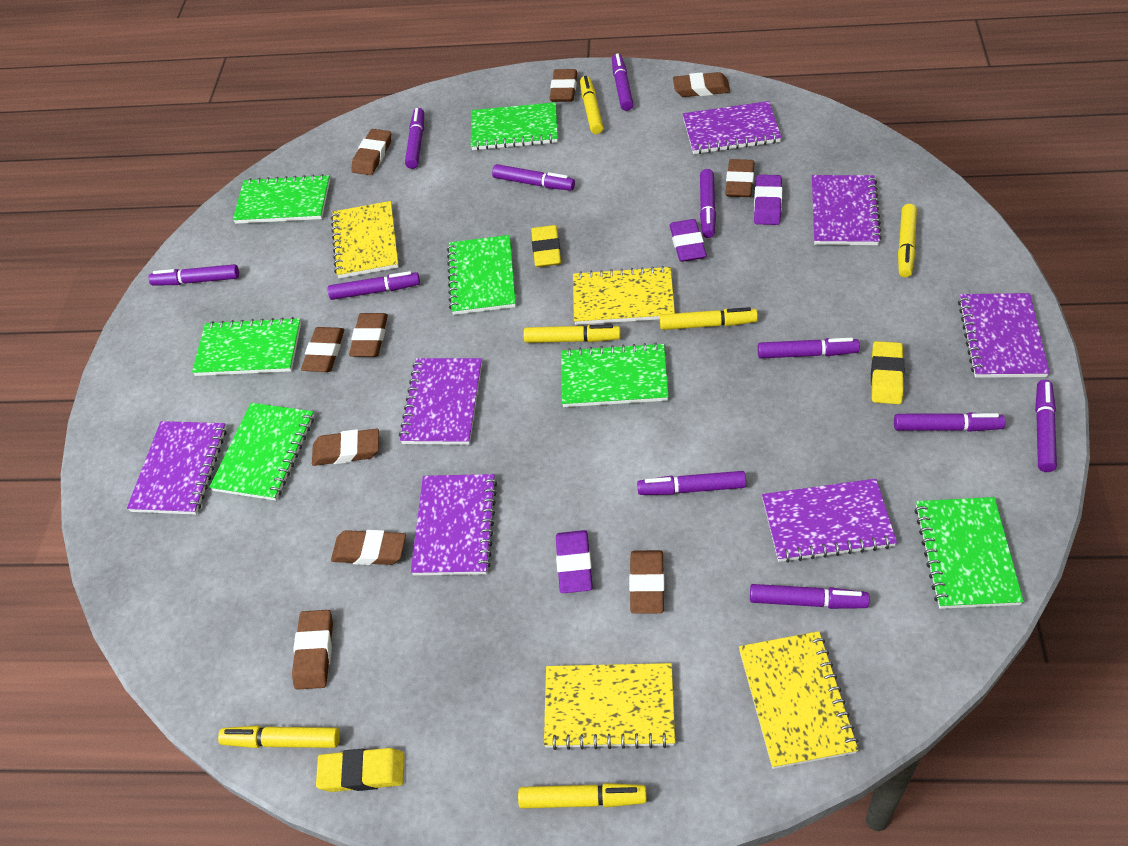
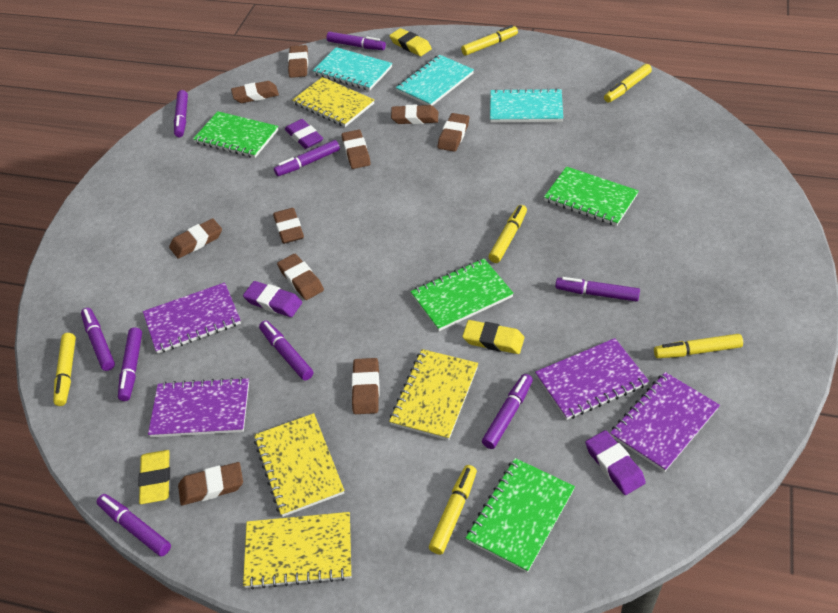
green notebook: 7 -> 4
purple marker: 11 -> 9
purple notebook: 7 -> 4
turquoise notebook: 0 -> 3

